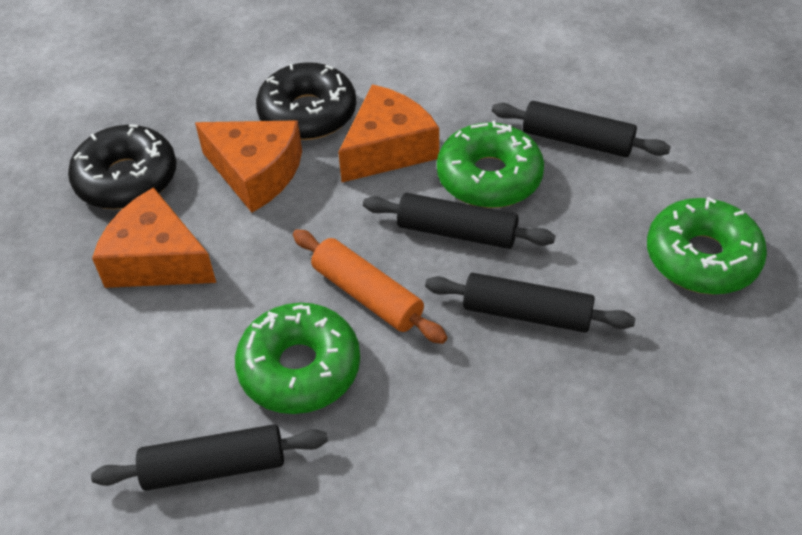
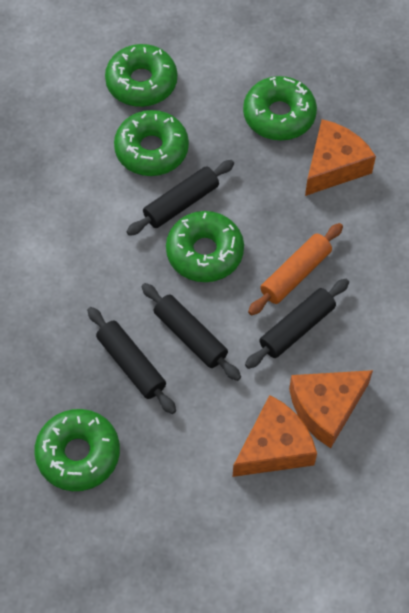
black donut: 2 -> 0
green donut: 3 -> 5

